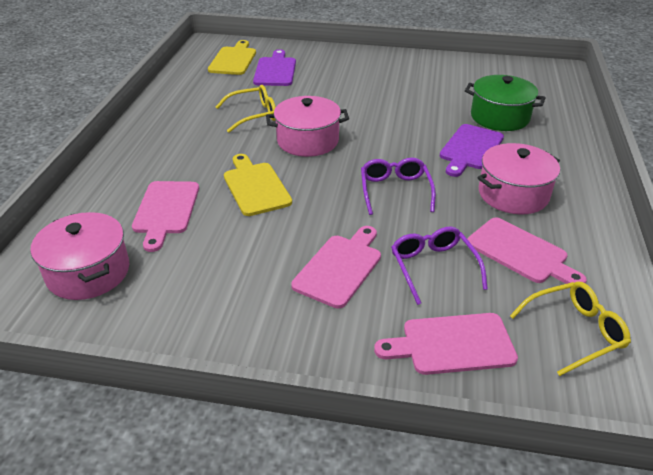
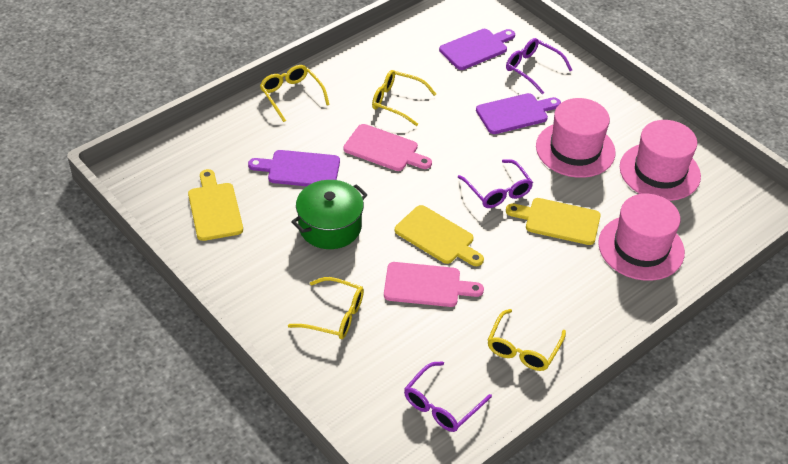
pink cutting board: 4 -> 2
pink hat: 0 -> 3
pink pot: 3 -> 0
purple cutting board: 2 -> 3
purple glasses: 2 -> 3
yellow cutting board: 2 -> 3
yellow glasses: 2 -> 4

